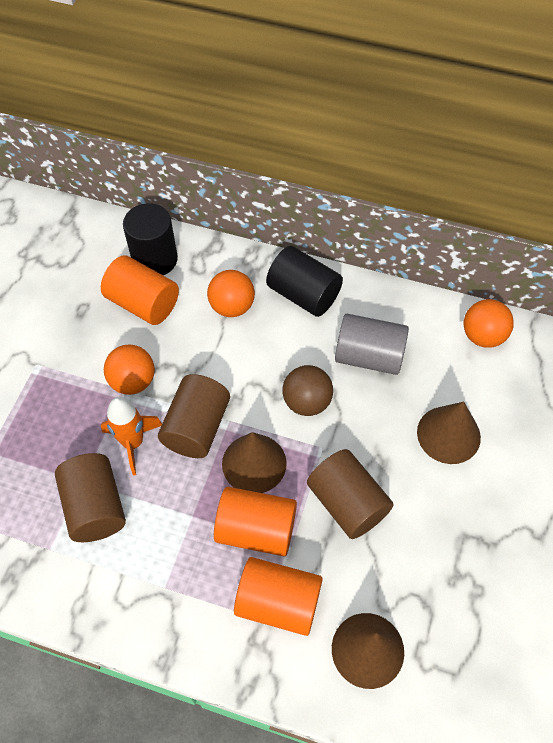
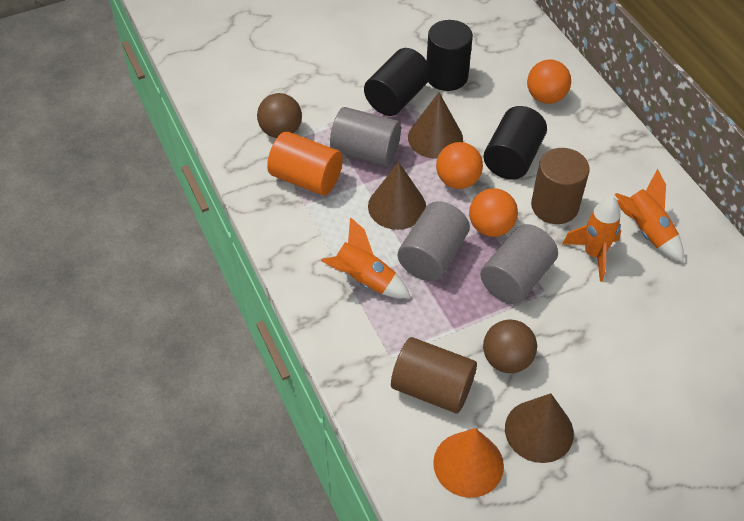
black cylinder: 2 -> 3
brown ball: 1 -> 2
brown cylinder: 3 -> 2
grey cylinder: 1 -> 3
orange cone: 0 -> 1
orange cylinder: 3 -> 1
orange rocket: 1 -> 3

